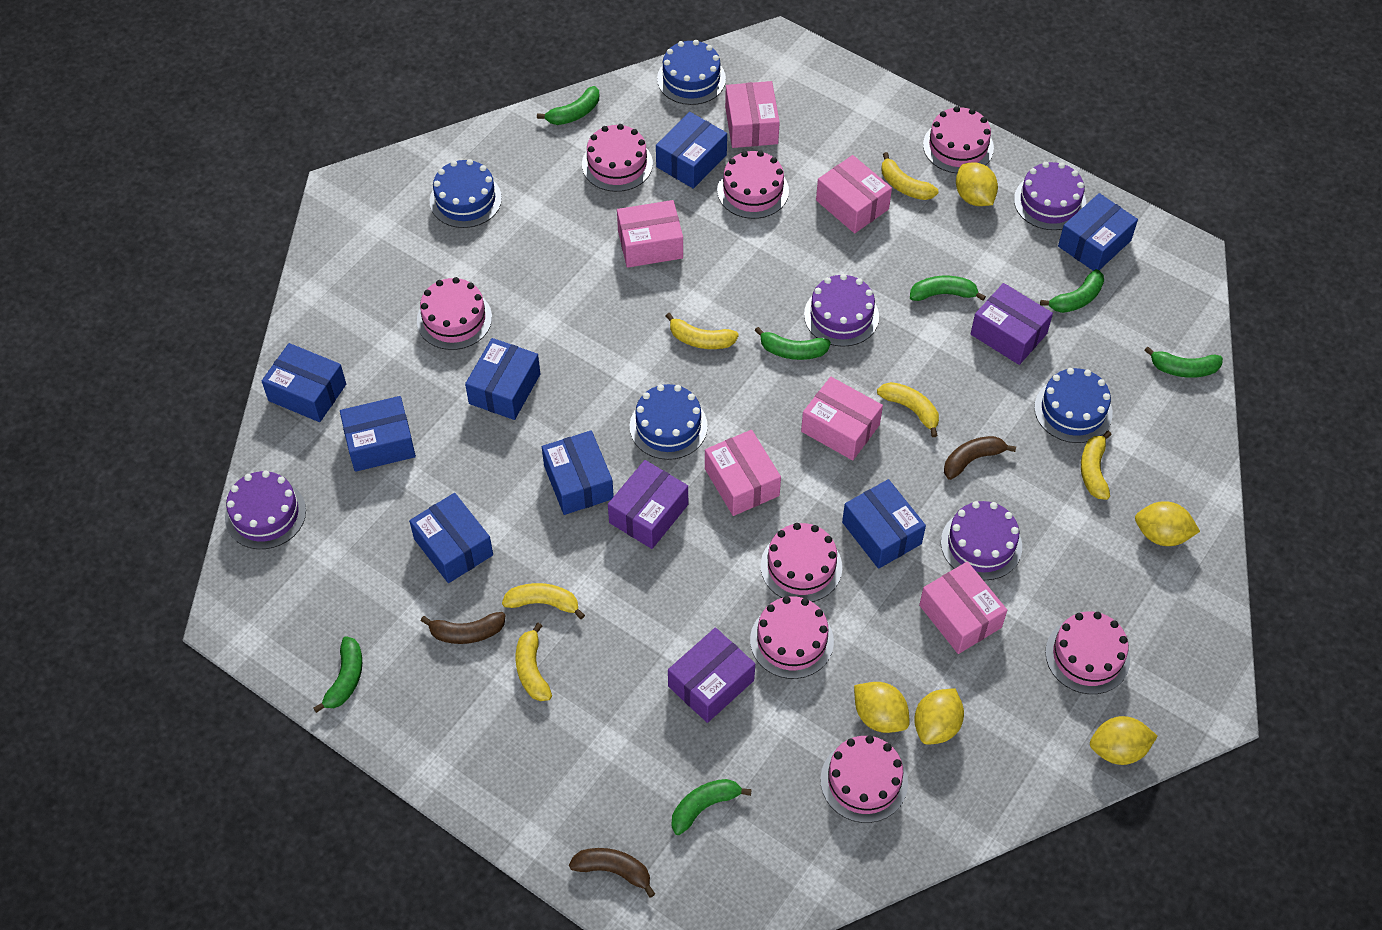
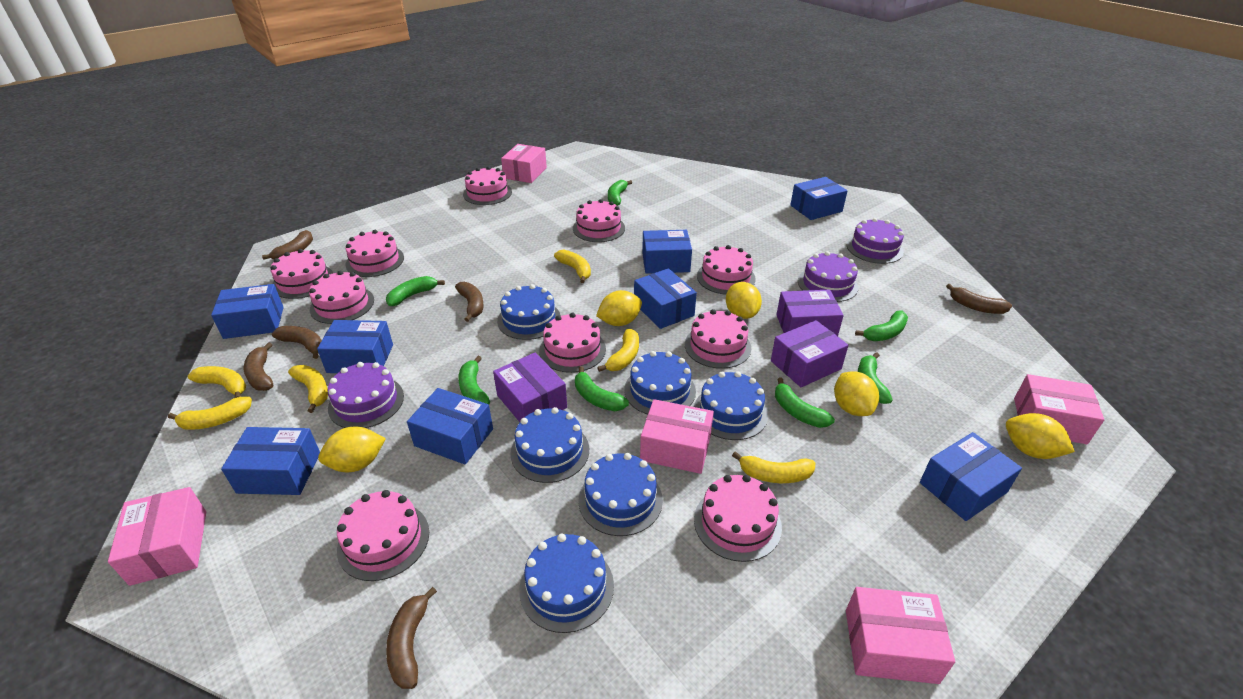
blue cake: 4 -> 6
brown banana: 3 -> 6
pink box: 6 -> 5
pink cake: 8 -> 10
purple cake: 4 -> 3

